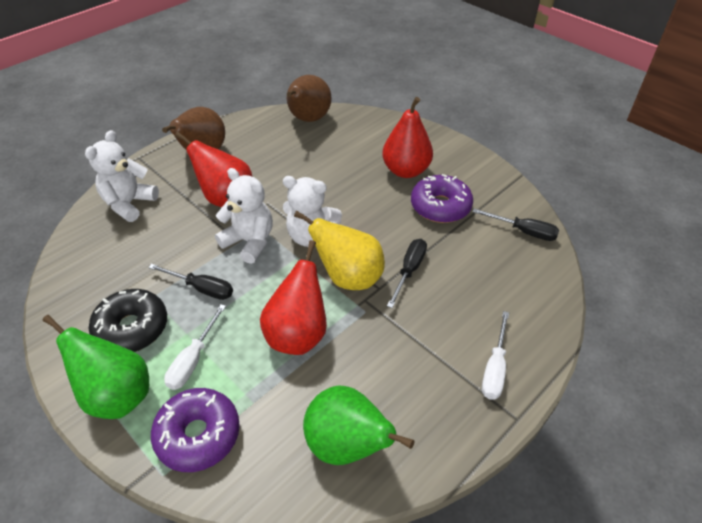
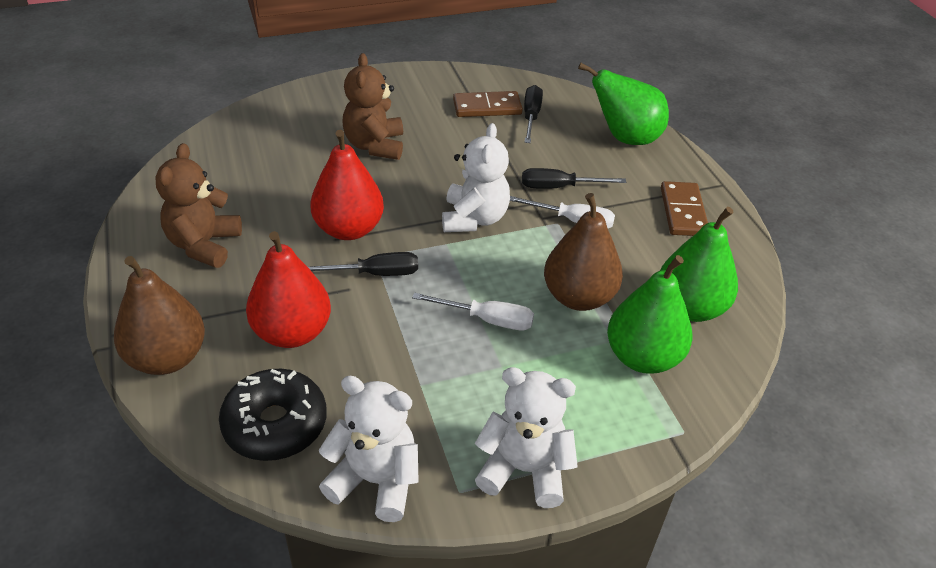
brown domino: 0 -> 2
brown teddy bear: 0 -> 2
green pear: 2 -> 3
purple donut: 2 -> 0
red pear: 3 -> 2
yellow pear: 1 -> 0

